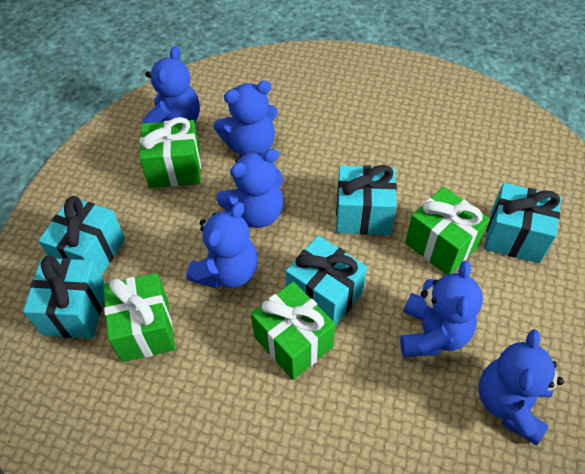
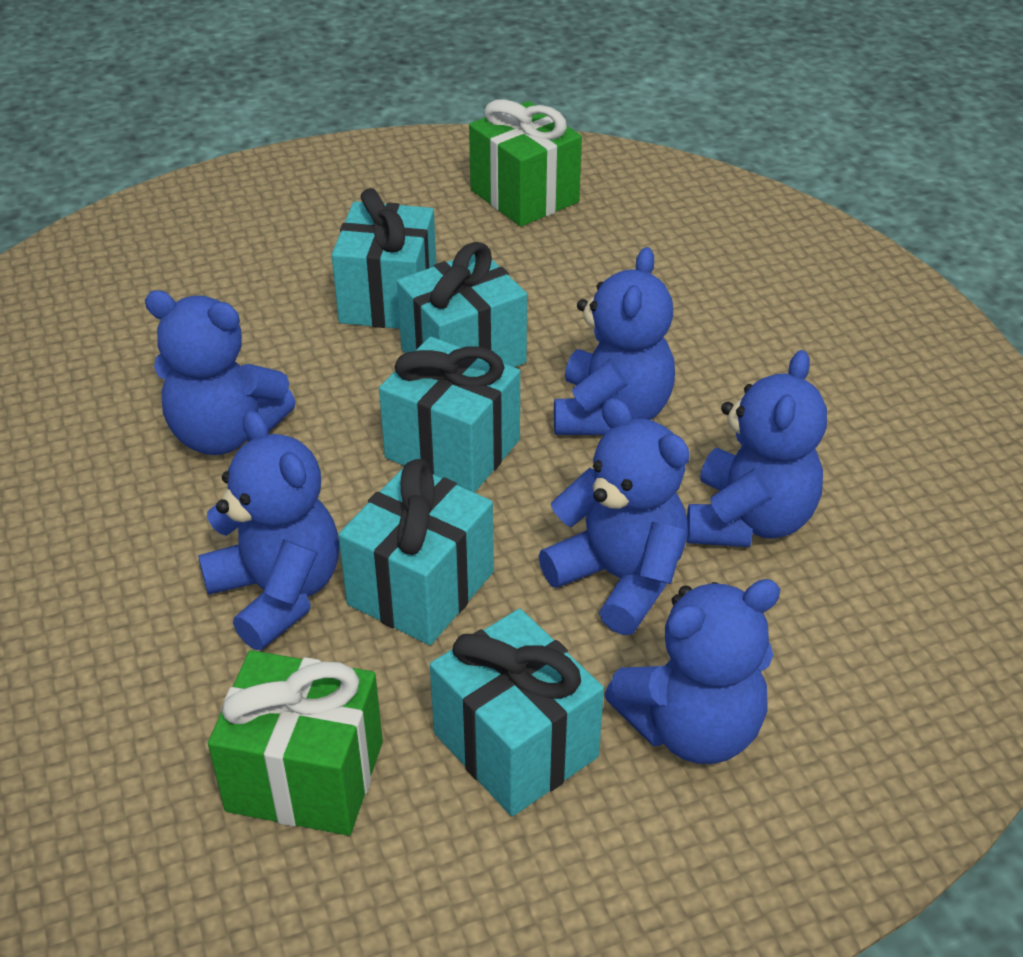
green gift: 4 -> 2

